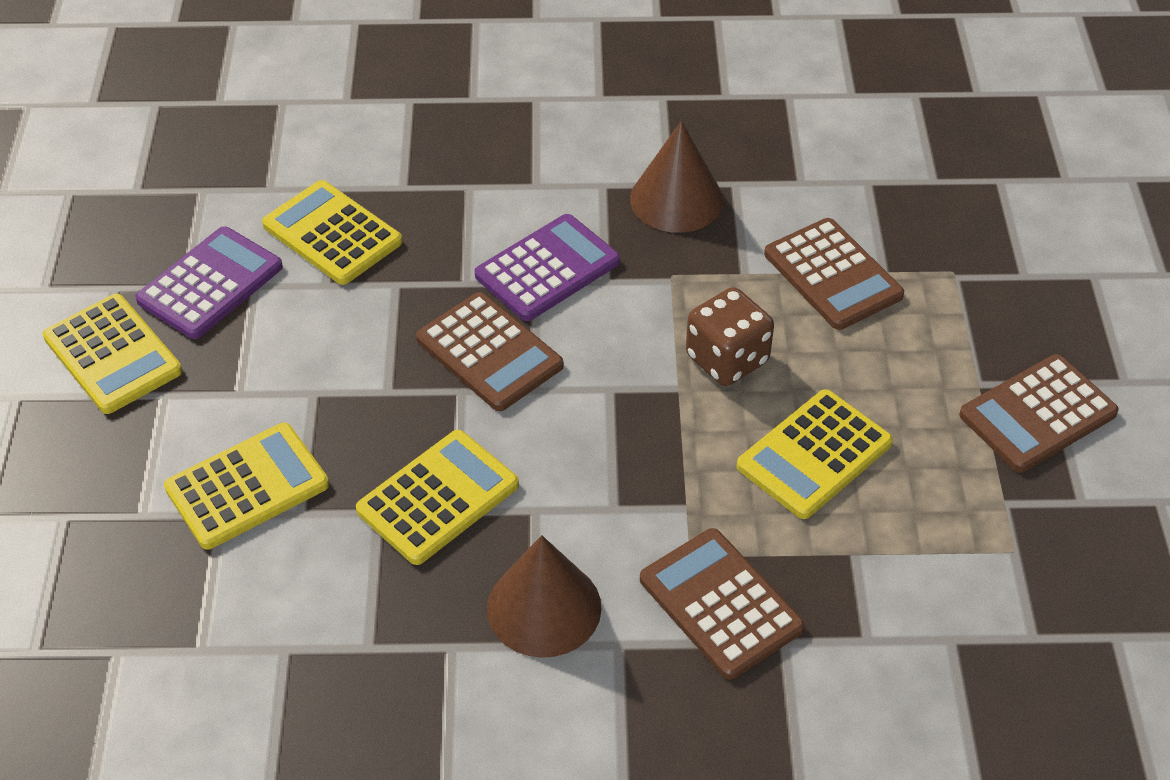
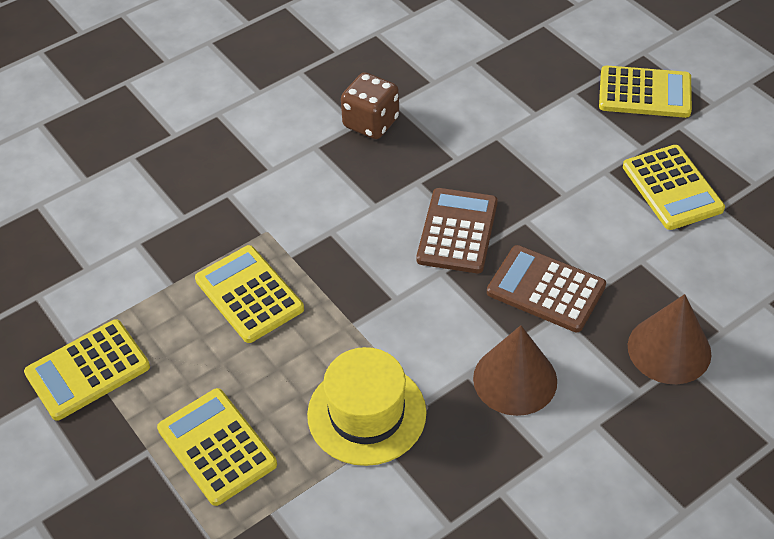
brown calculator: 4 -> 2
purple calculator: 2 -> 0
yellow hat: 0 -> 1

